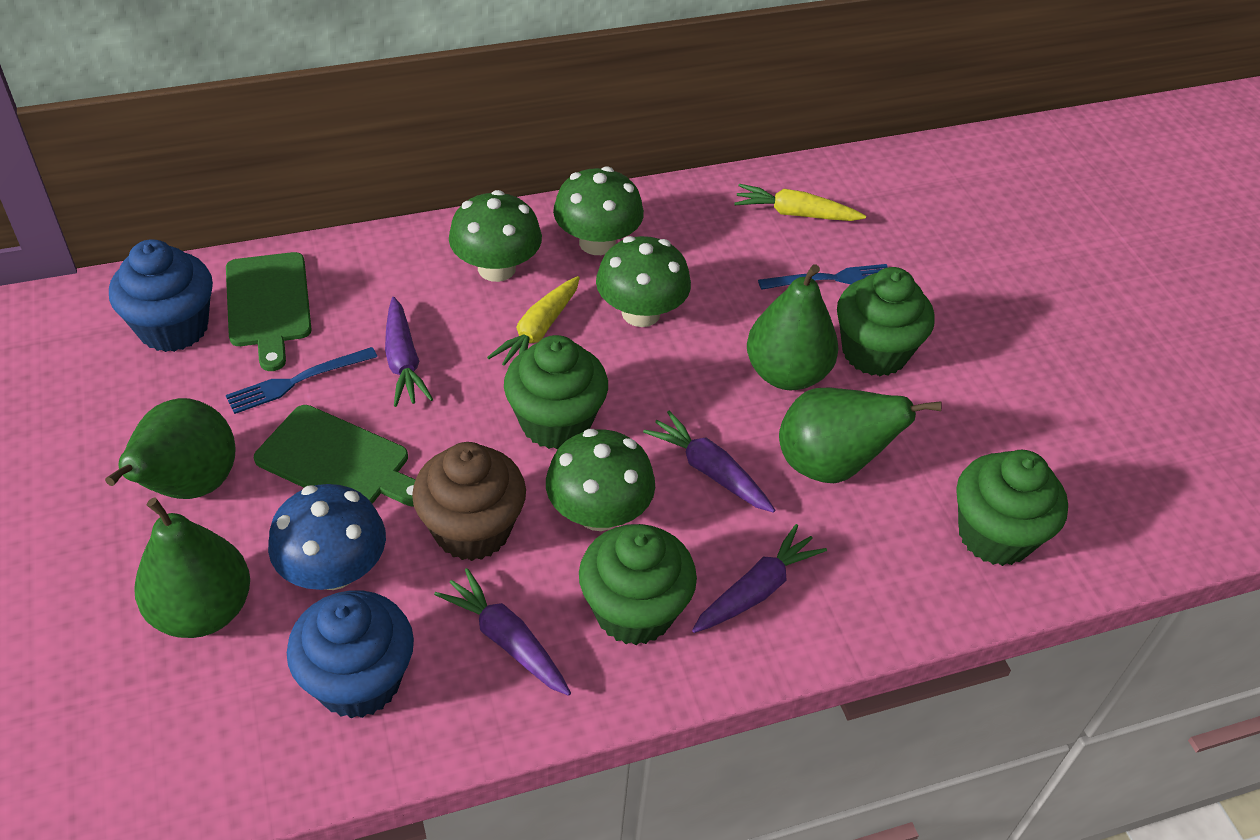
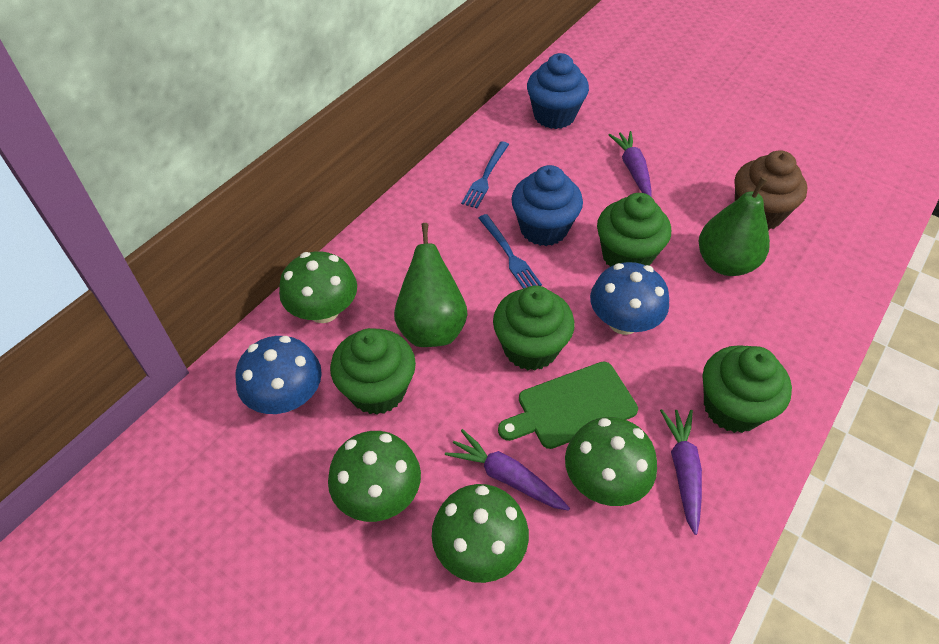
blue mushroom: 1 -> 2
green cutting board: 2 -> 1
green pear: 4 -> 2
purple carrot: 4 -> 3
yellow carrot: 2 -> 0

